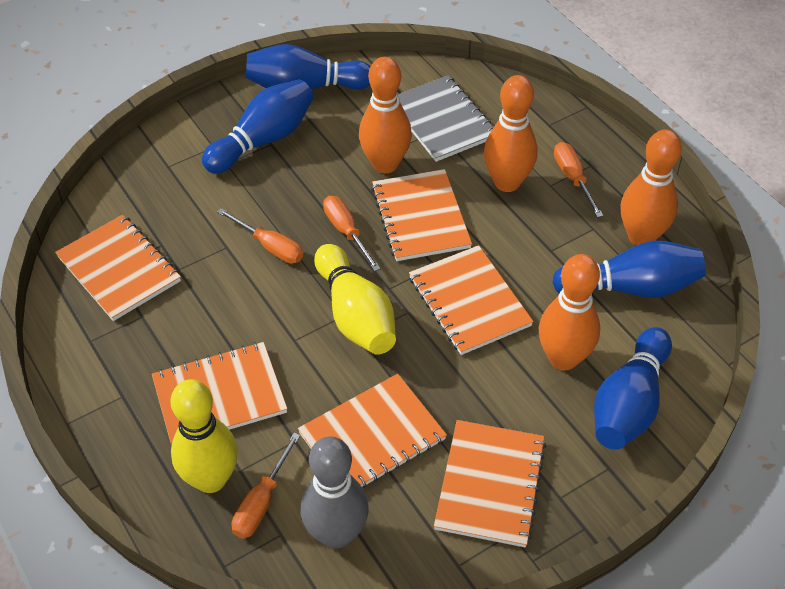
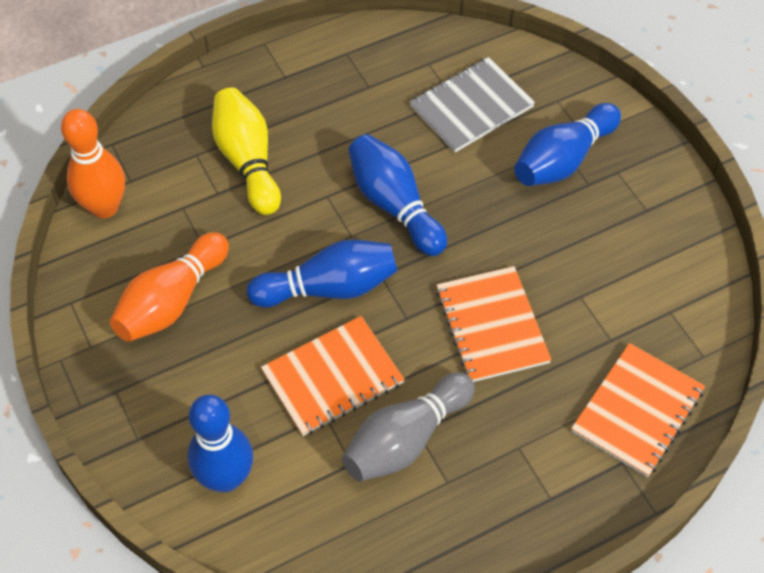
orange bowling pin: 4 -> 2
orange notebook: 6 -> 3
orange screwdriver: 4 -> 0
yellow bowling pin: 2 -> 1

